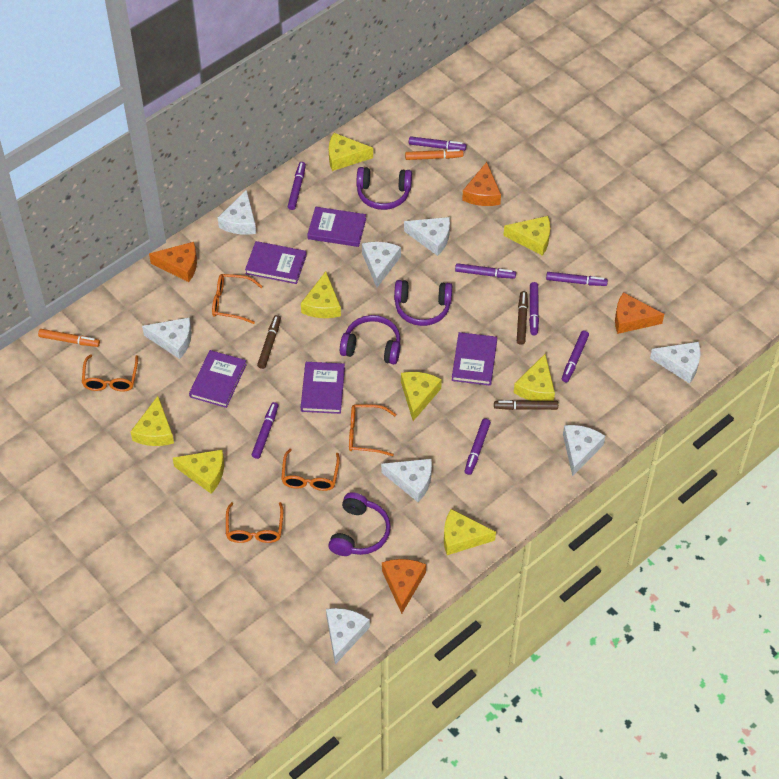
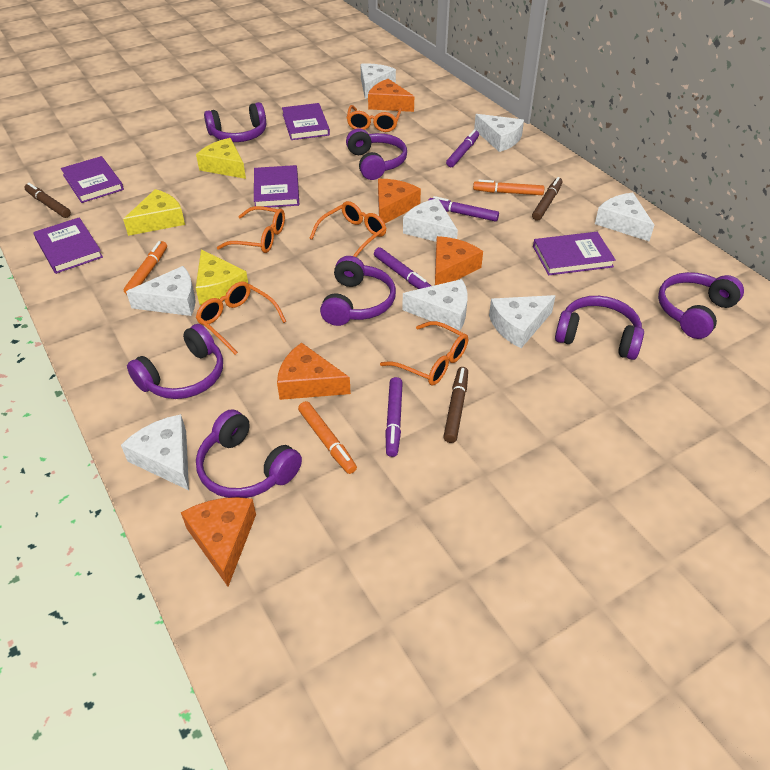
orange cheese: 4 -> 5
orange marker: 2 -> 3
purple headphones: 4 -> 7
purple marker: 8 -> 4
yellow cheese: 8 -> 3

